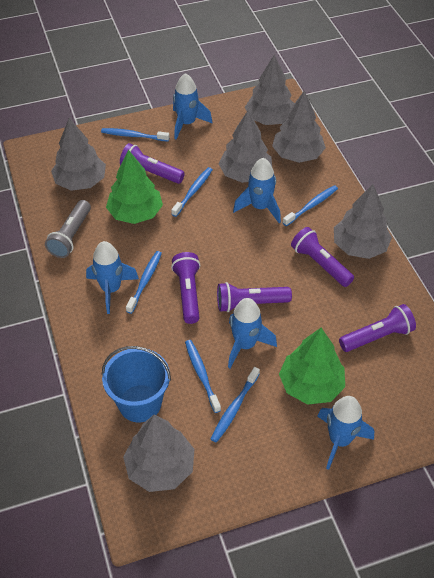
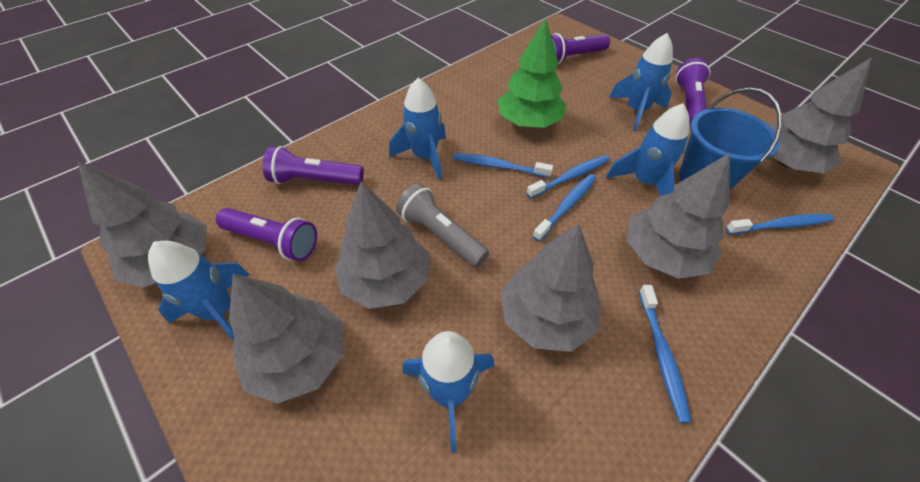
blue toothbrush: 6 -> 5
green tree: 2 -> 1
purple flashlight: 5 -> 4

